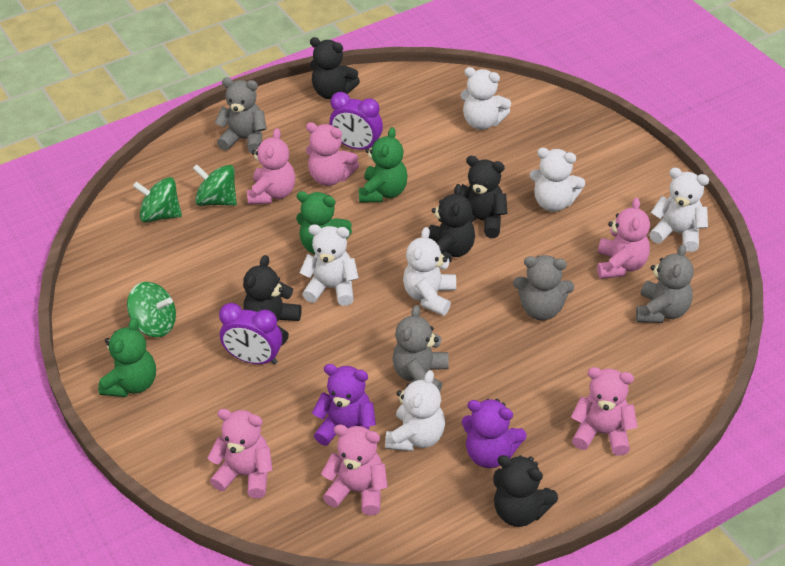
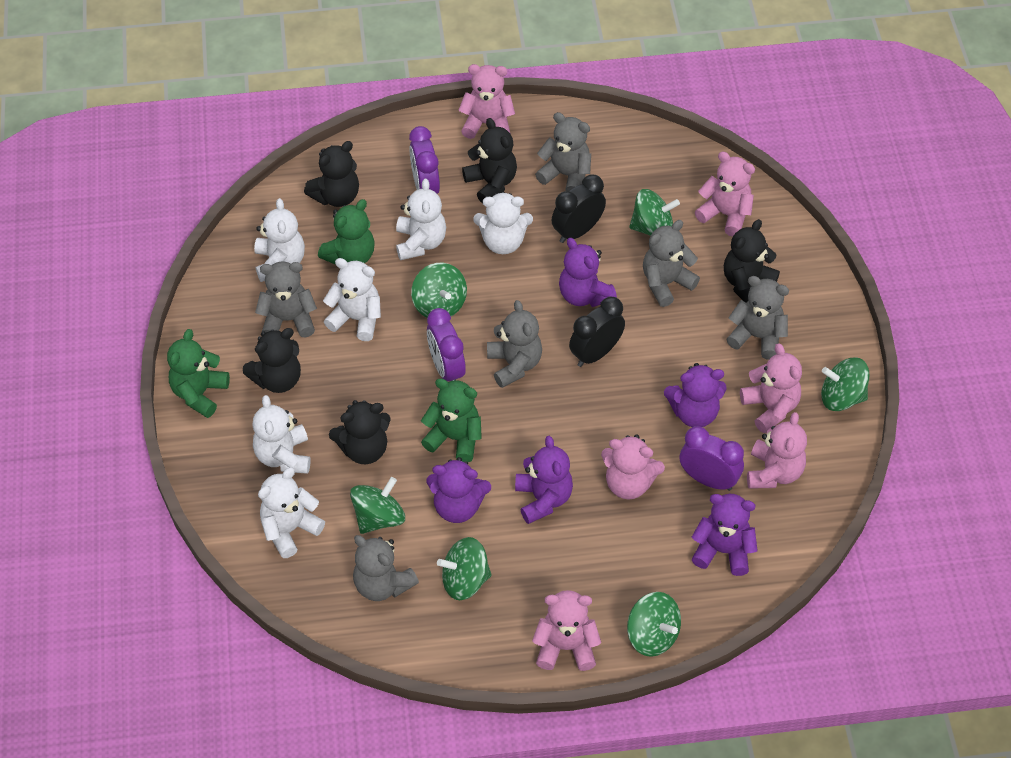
black clock: 0 -> 2
green spinning top: 3 -> 6
grey teddy bear: 4 -> 6
purple clock: 2 -> 3
purple teddy bear: 2 -> 5

